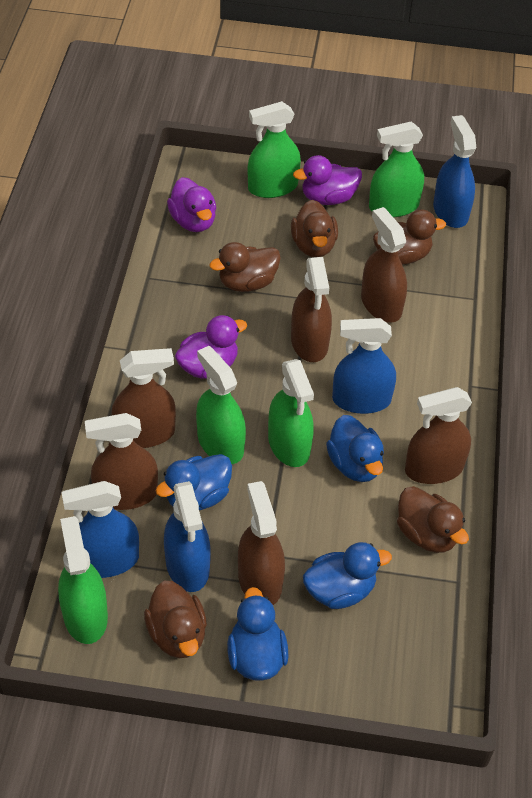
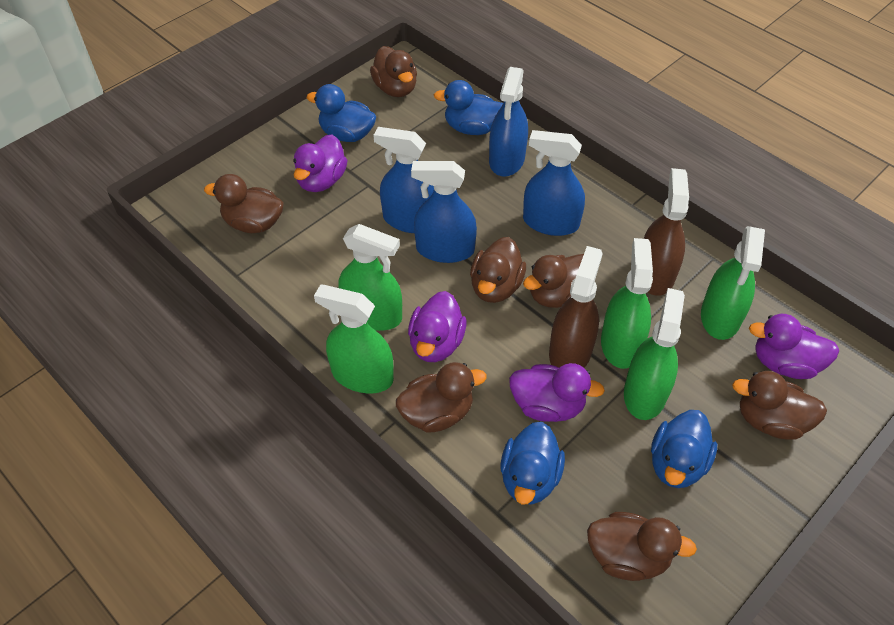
brown duck: 5 -> 7
brown spray bottle: 6 -> 2
purple duck: 3 -> 4

